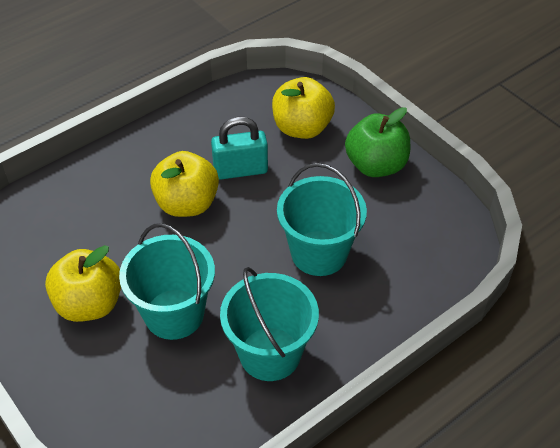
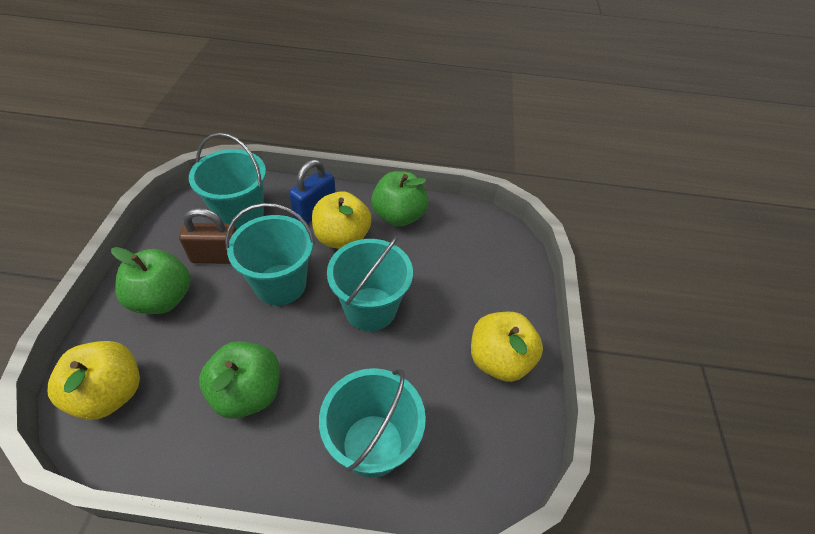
blue padlock: 0 -> 1
brown padlock: 0 -> 1
green apple: 1 -> 3
turquoise bucket: 3 -> 4
turquoise padlock: 1 -> 0

